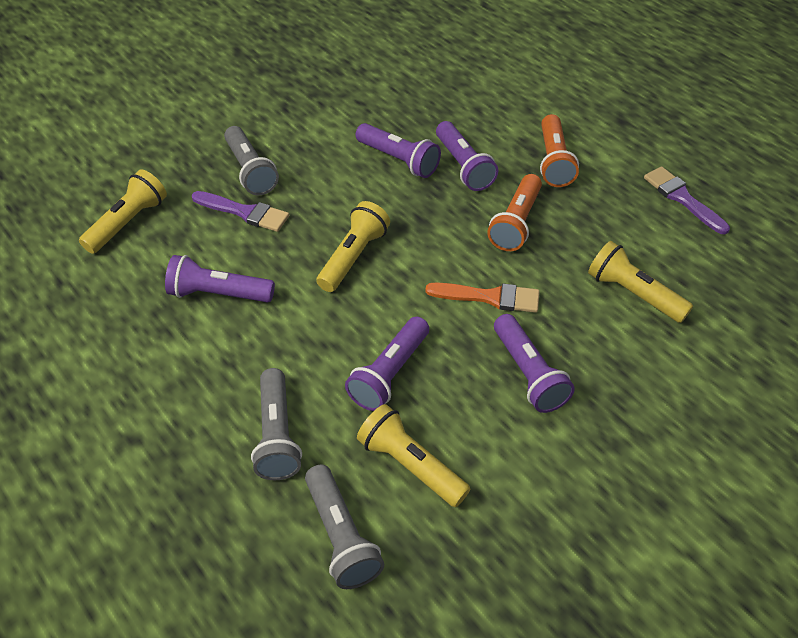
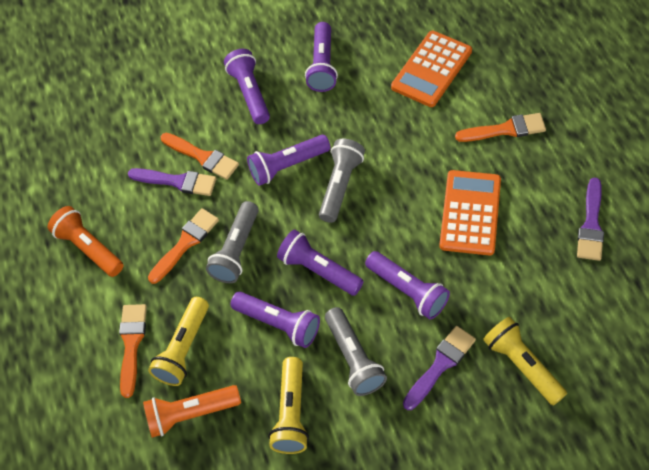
orange brush: 1 -> 4
orange calculator: 0 -> 2
purple brush: 2 -> 3
purple flashlight: 5 -> 6
yellow flashlight: 4 -> 3

